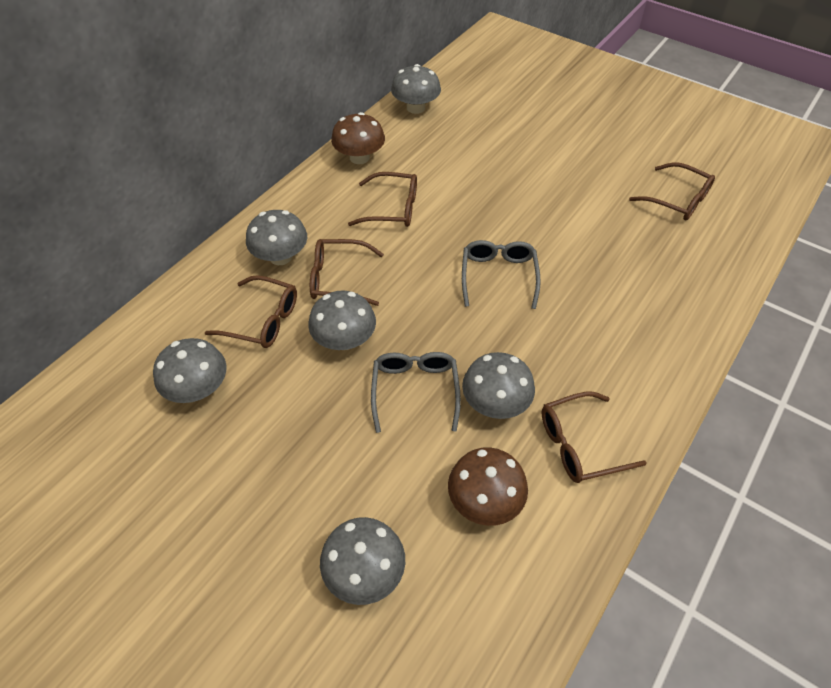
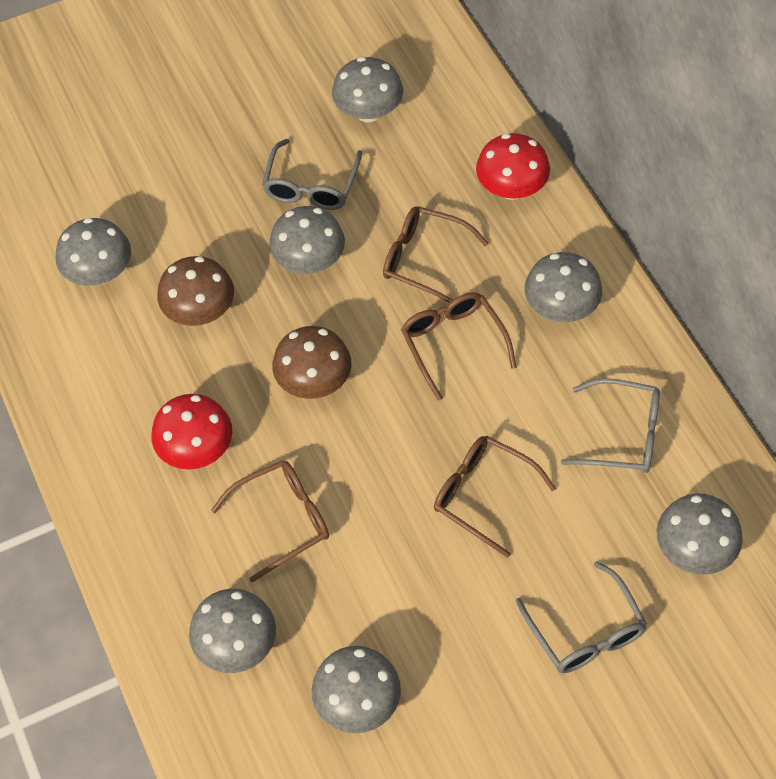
brown glasses: 5 -> 4
grey glasses: 2 -> 3
grey mushroom: 6 -> 7
red mushroom: 0 -> 2

